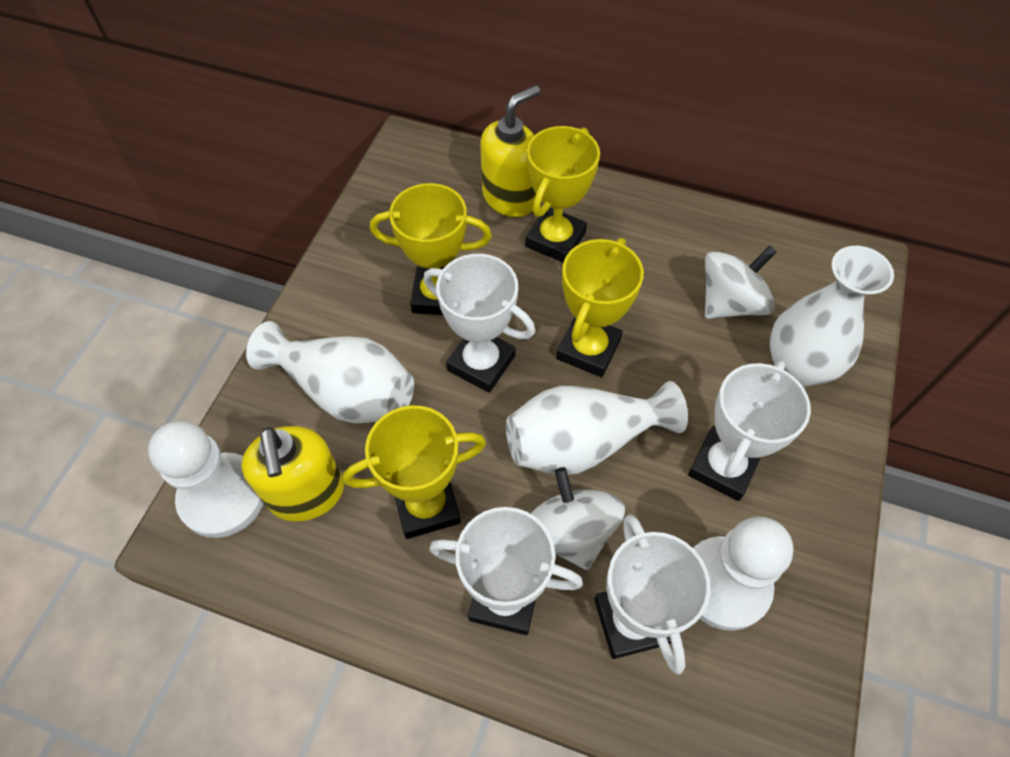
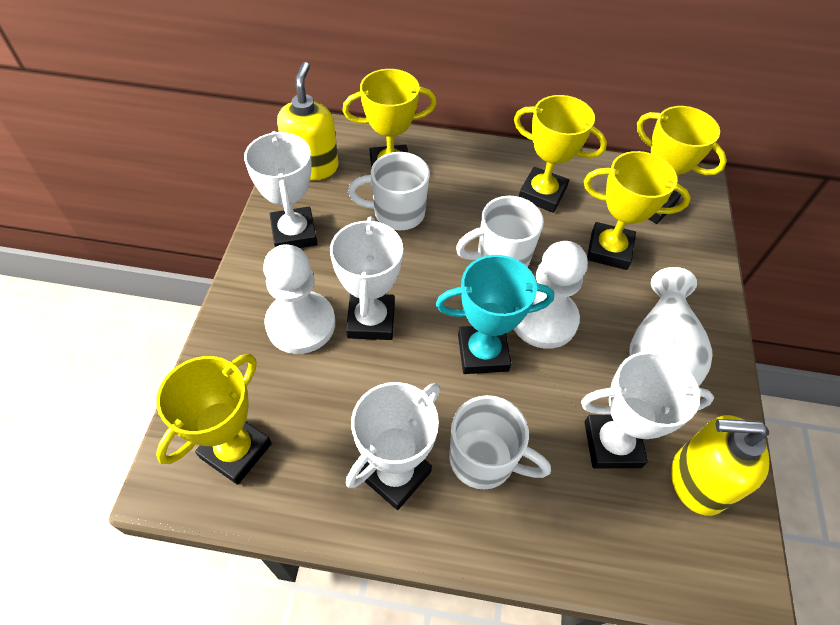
turquoise trophy: 0 -> 1
white mug: 0 -> 3
white spinning top: 2 -> 0
white vase: 3 -> 1
yellow trophy: 4 -> 5

